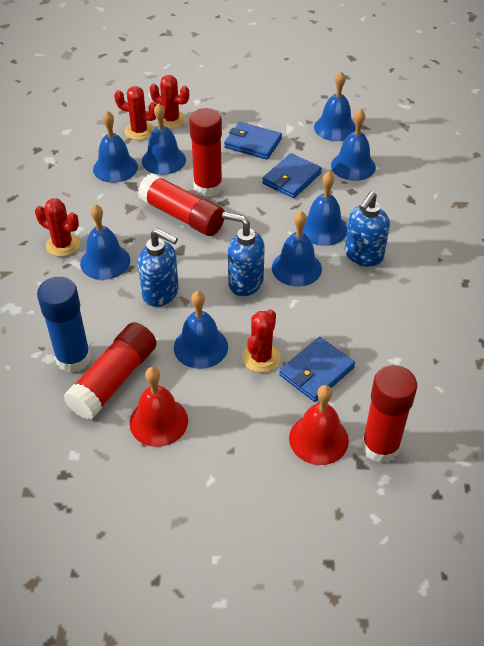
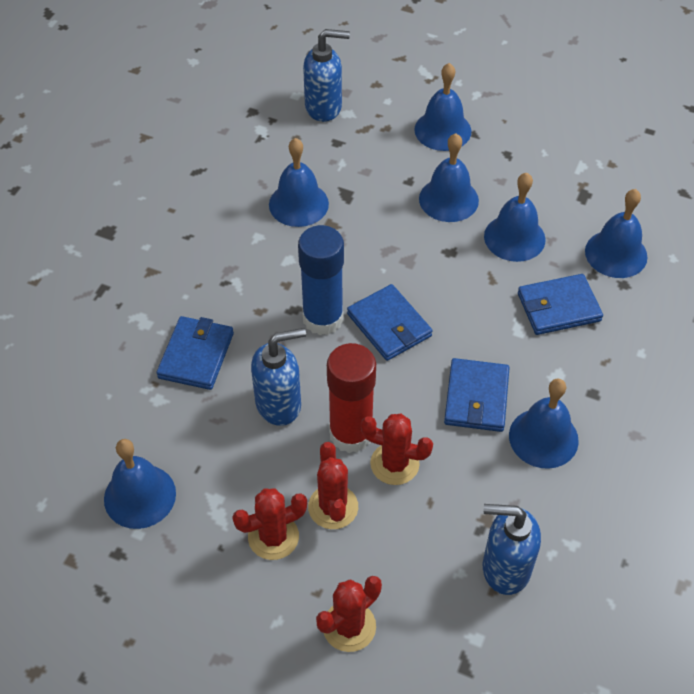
blue bell: 8 -> 7
blue wallet: 3 -> 4
red bell: 2 -> 0
red glue stick: 4 -> 1

